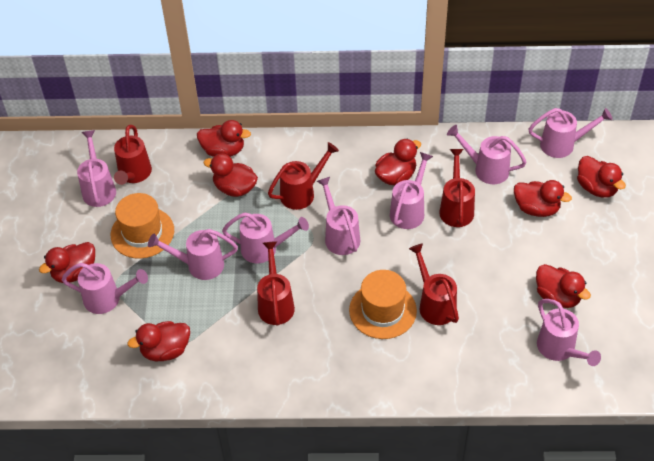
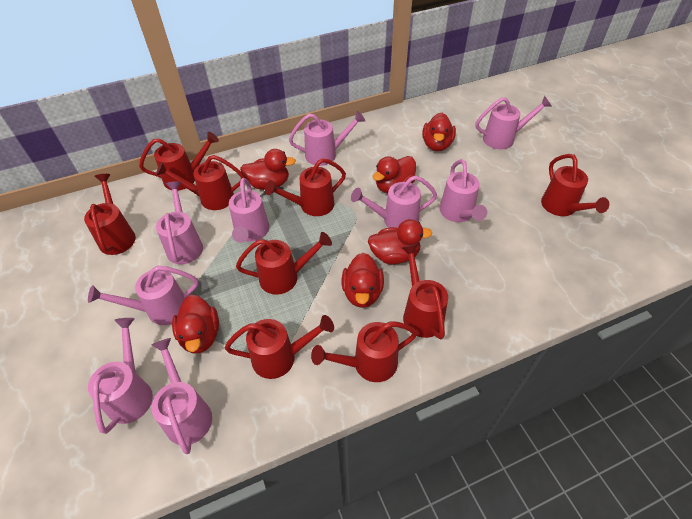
orange hat: 2 -> 0
red duck: 8 -> 6
red watering can: 5 -> 9

